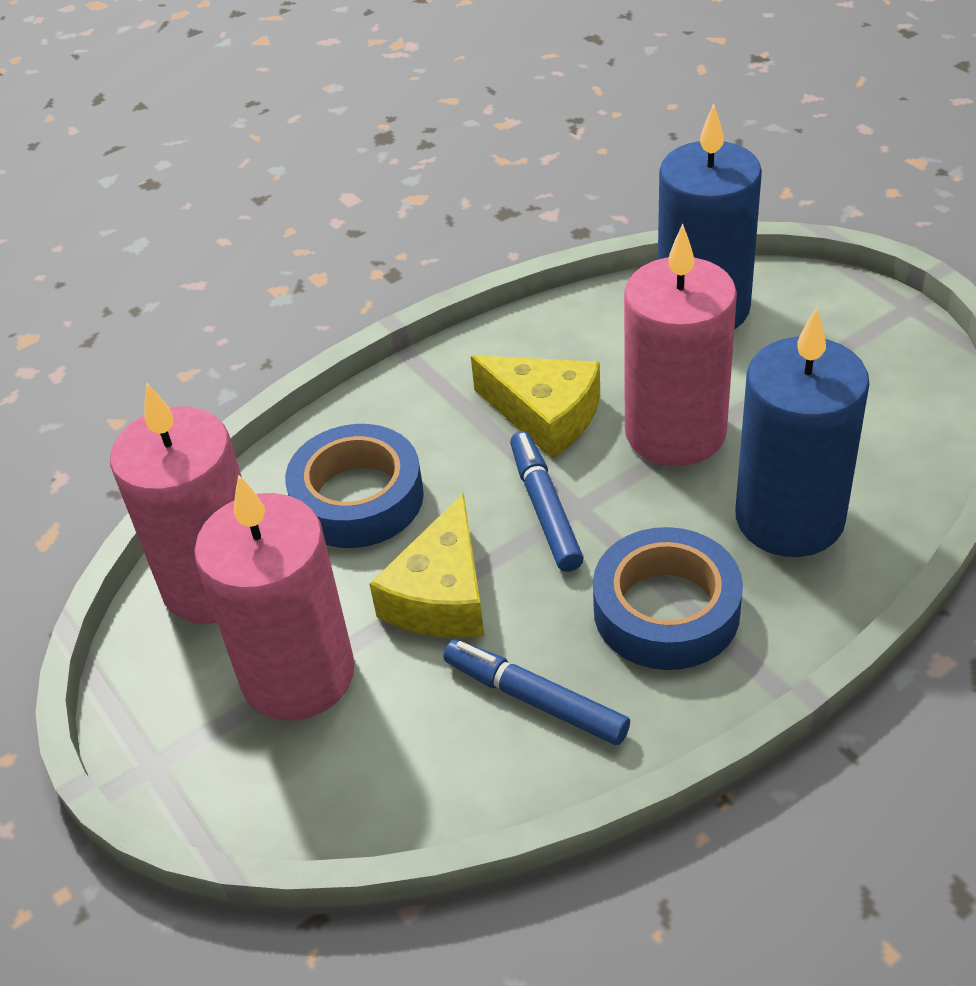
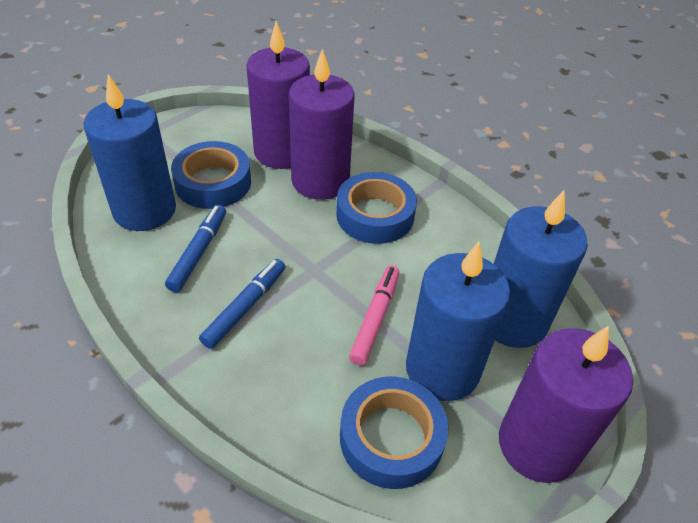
blue candle: 2 -> 3
blue tape: 2 -> 3
pink candle: 3 -> 0
pink marker: 0 -> 1
purple candle: 0 -> 3
yellow cheese: 2 -> 0

